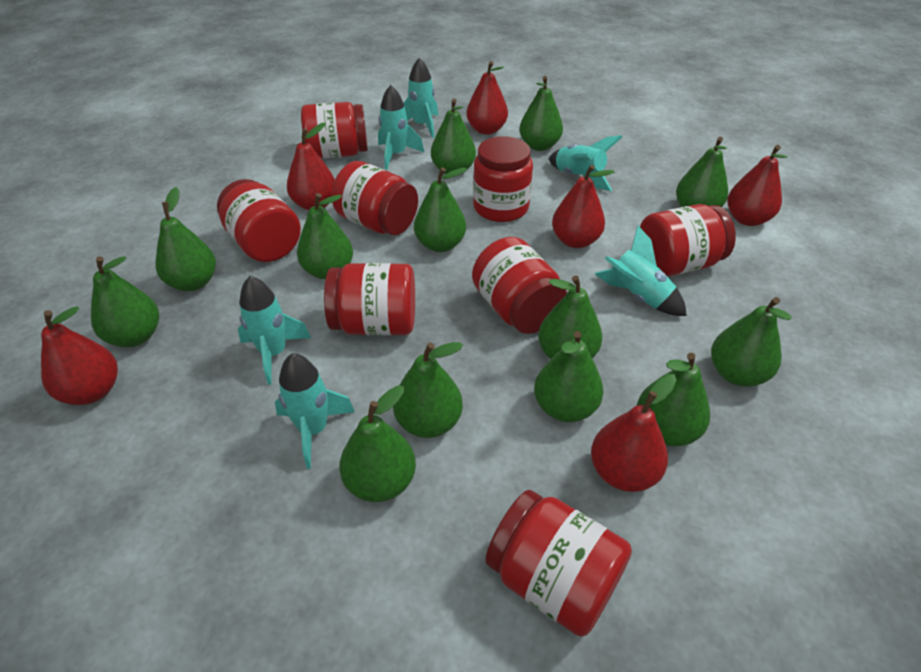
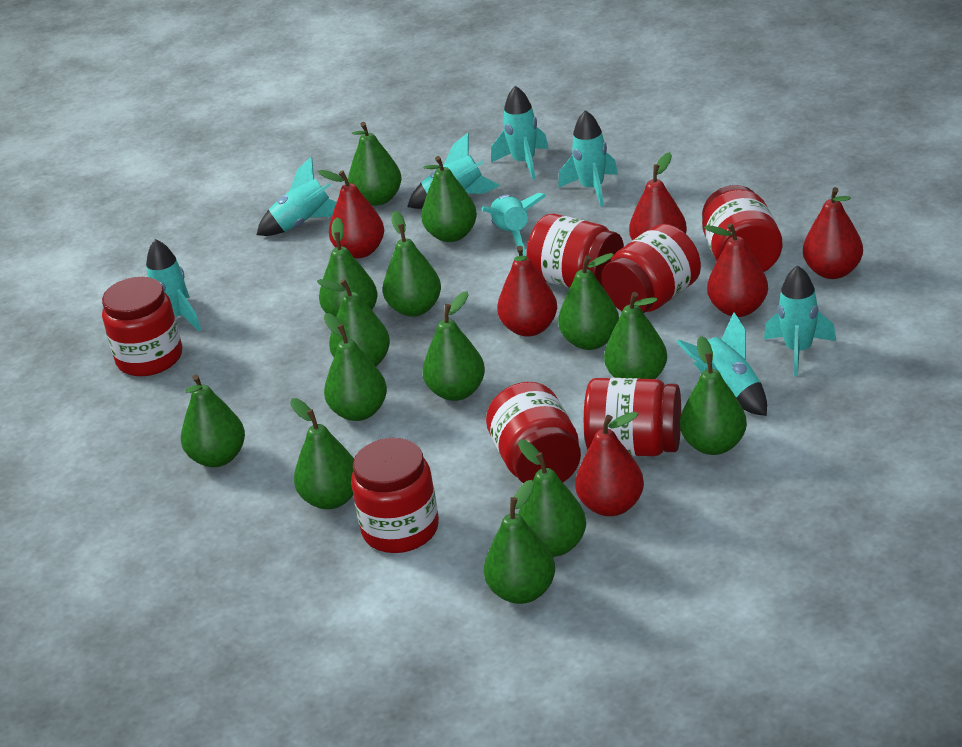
green pear: 13 -> 14
red jar: 8 -> 7
turquoise rocket: 6 -> 8

